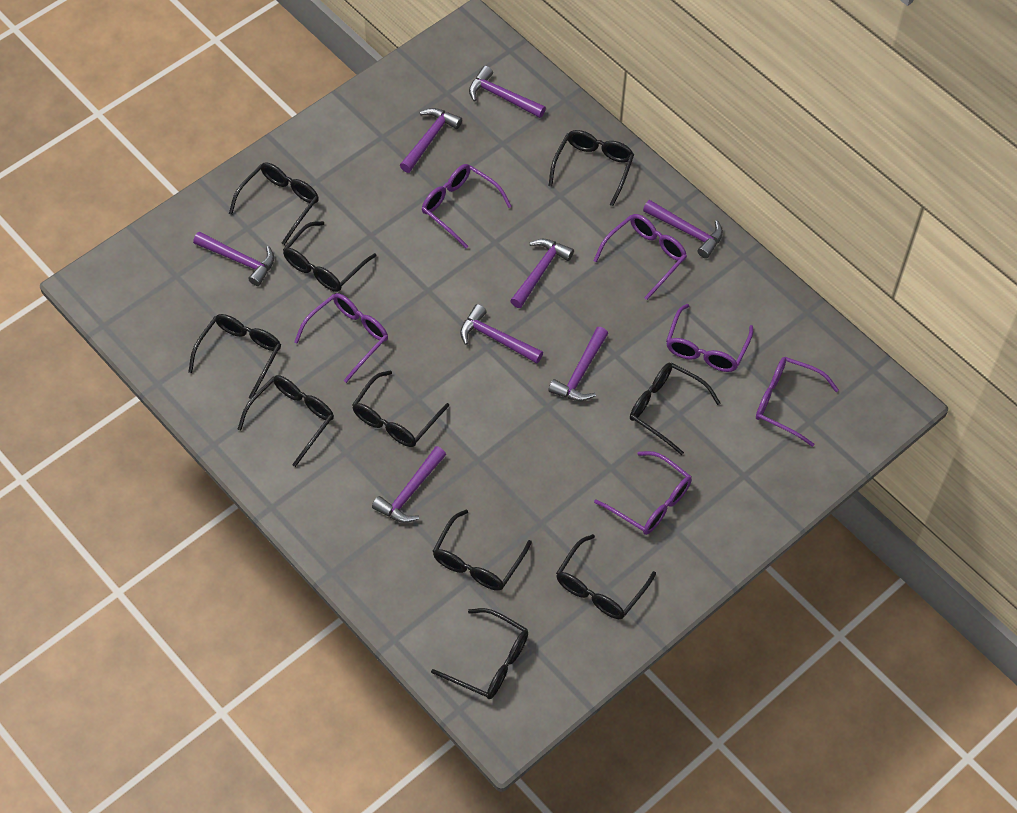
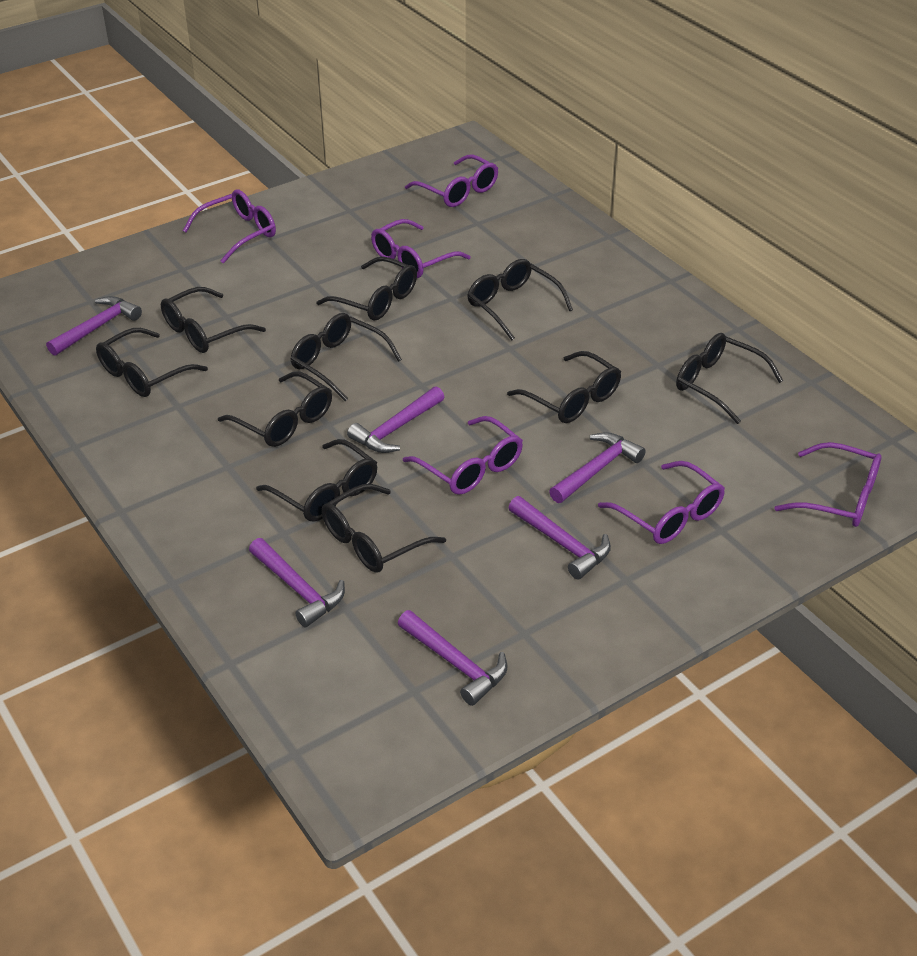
purple hammer: 8 -> 6

